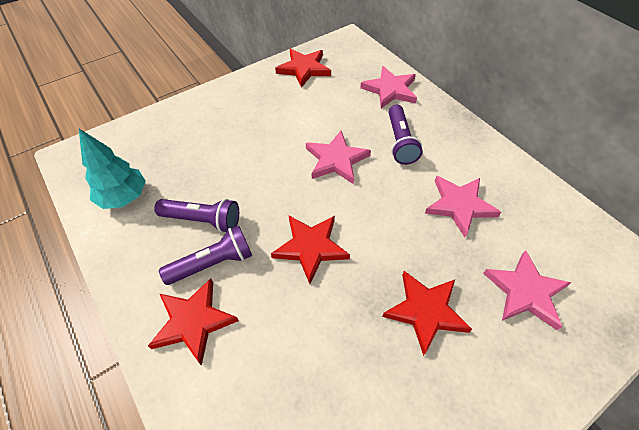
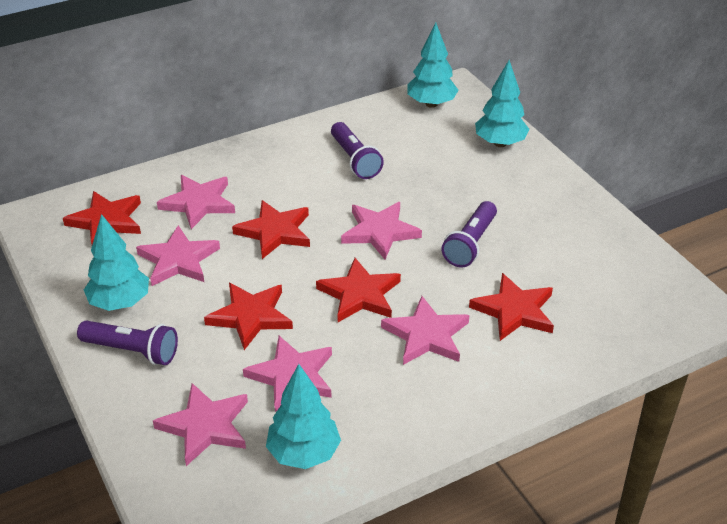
pink star: 4 -> 6
red star: 4 -> 5
turquoise tree: 1 -> 4

